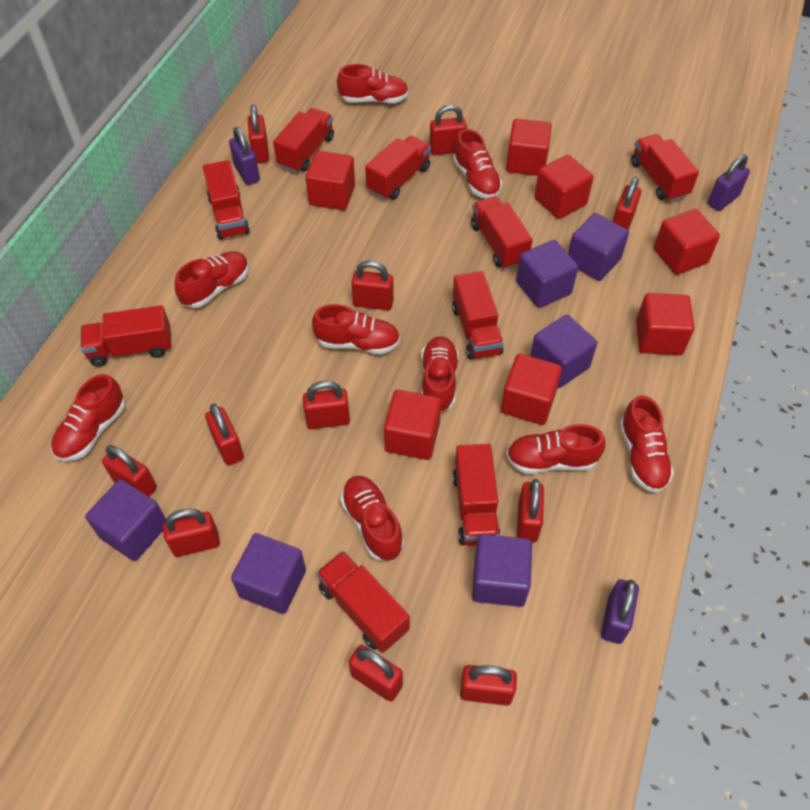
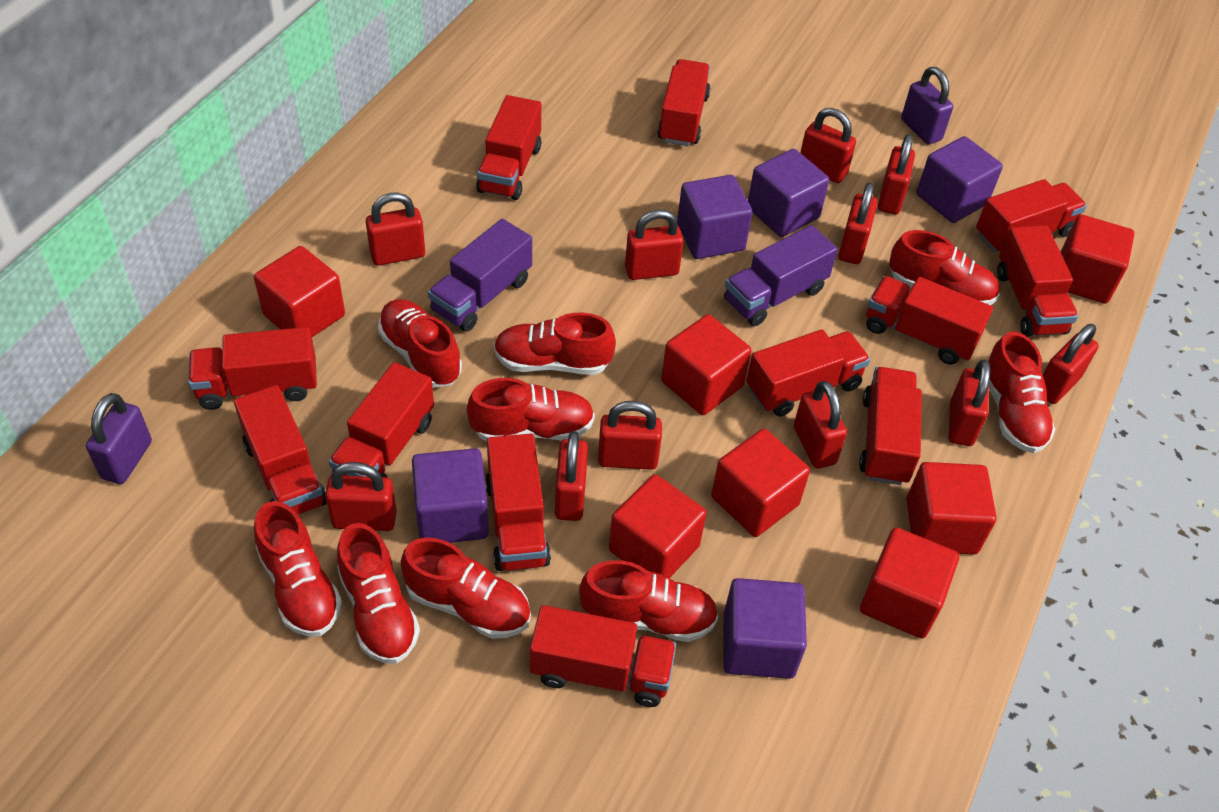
purple cube: 6 -> 5
purple padlock: 3 -> 2
purple truck: 0 -> 2
red truck: 9 -> 12

